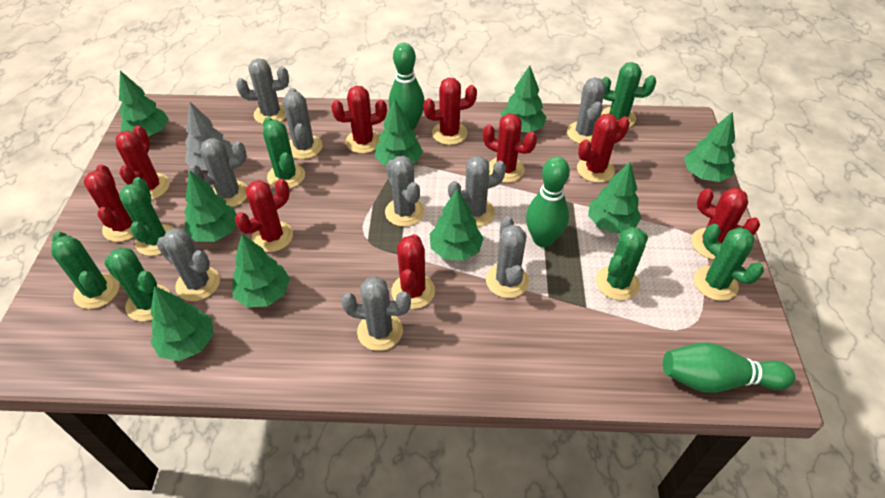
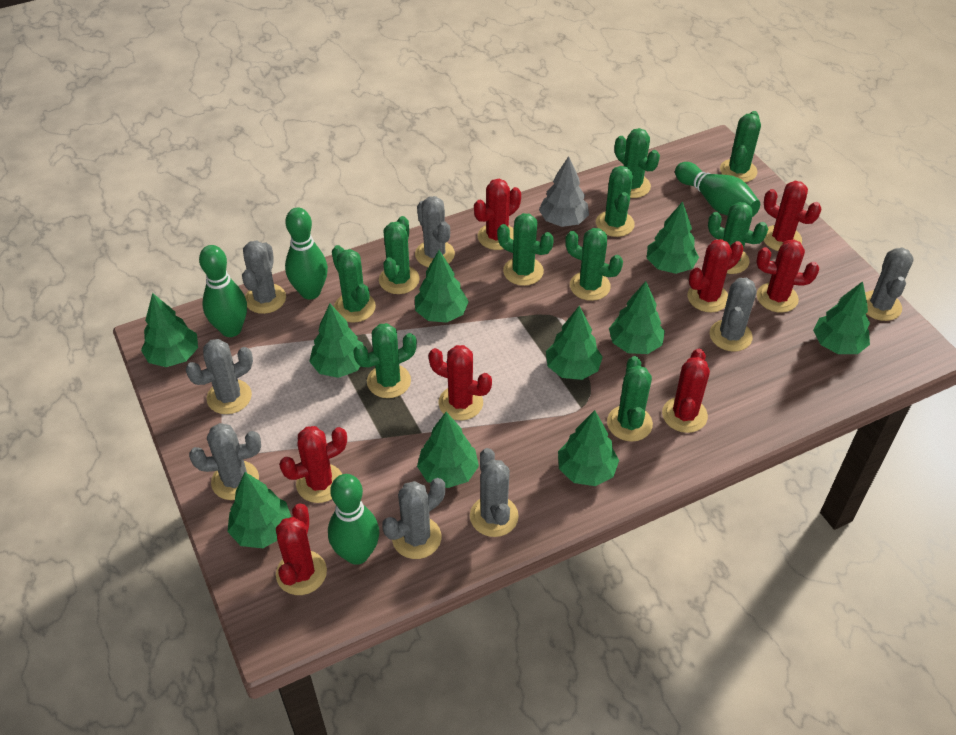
green bowling pin: 3 -> 4
green cactus: 7 -> 10
green tree: 9 -> 10
grey cactus: 9 -> 8
red cactus: 9 -> 8

